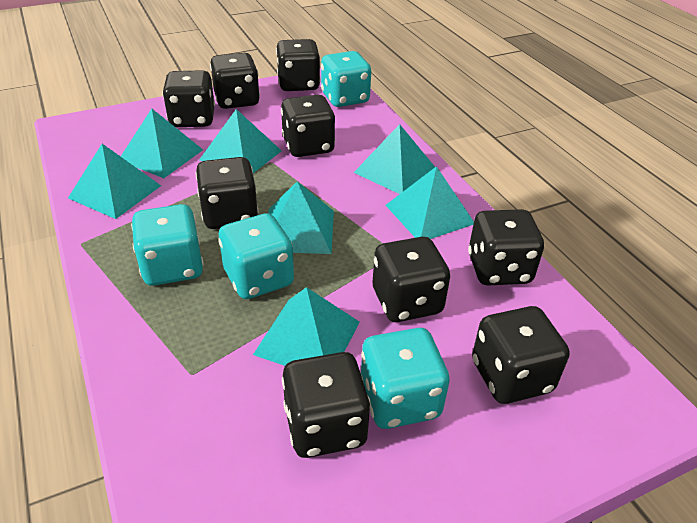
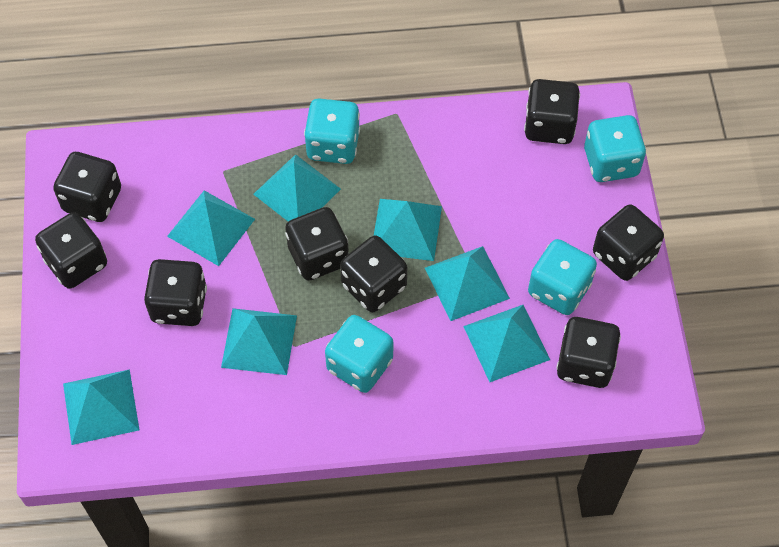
black dice: 9 -> 8

